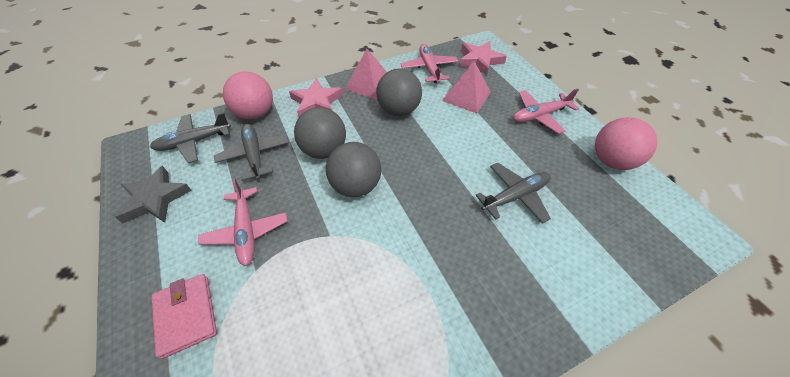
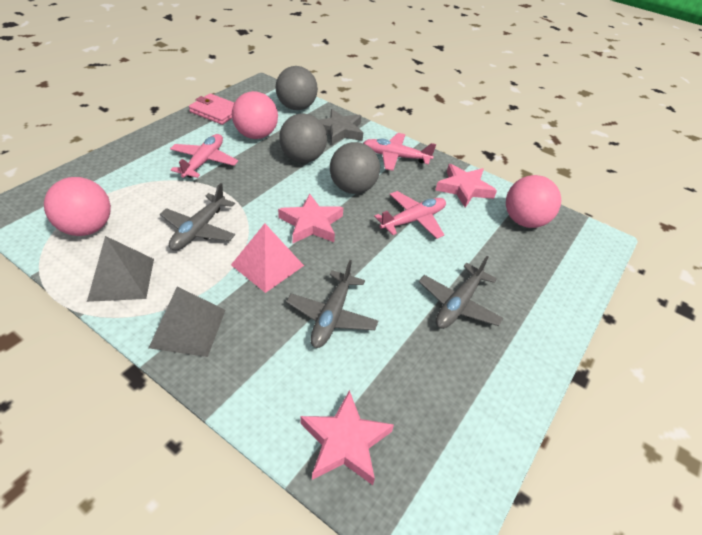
grey pyramid: 0 -> 2
pink ball: 2 -> 3
pink pyramid: 2 -> 1
pink star: 2 -> 3

